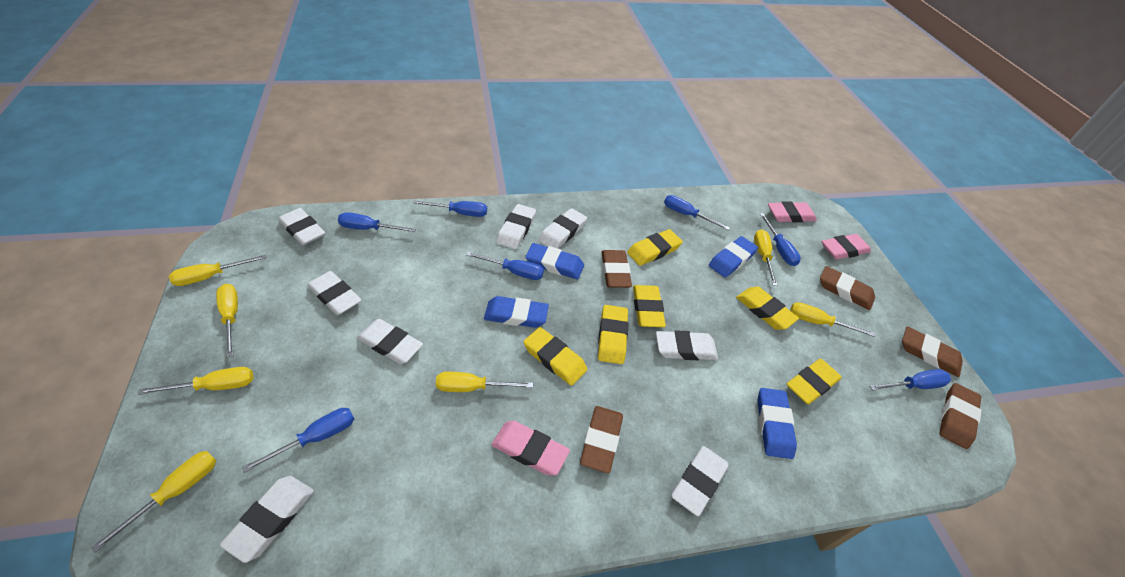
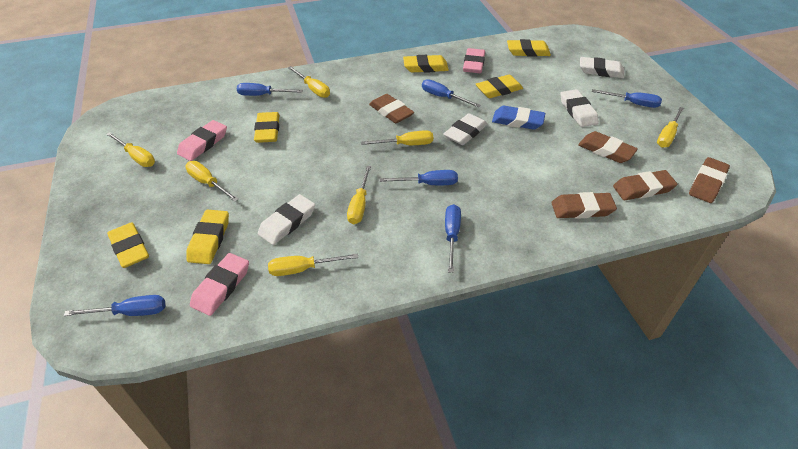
blue eraser: 4 -> 1
blue screwdriver: 7 -> 6
white eraser: 8 -> 4

